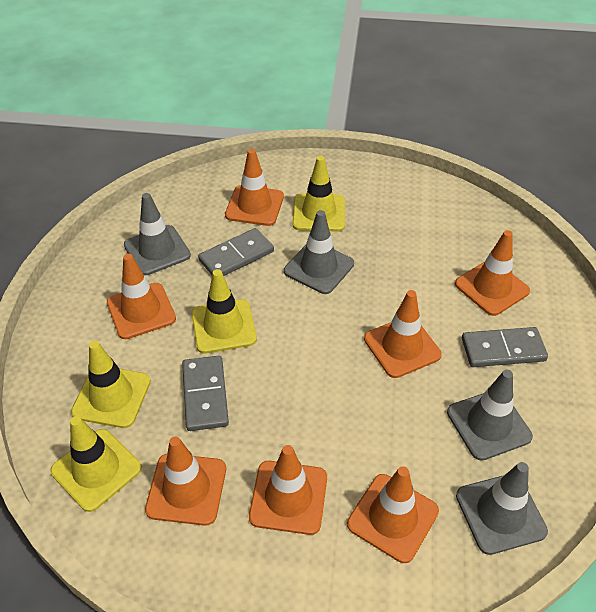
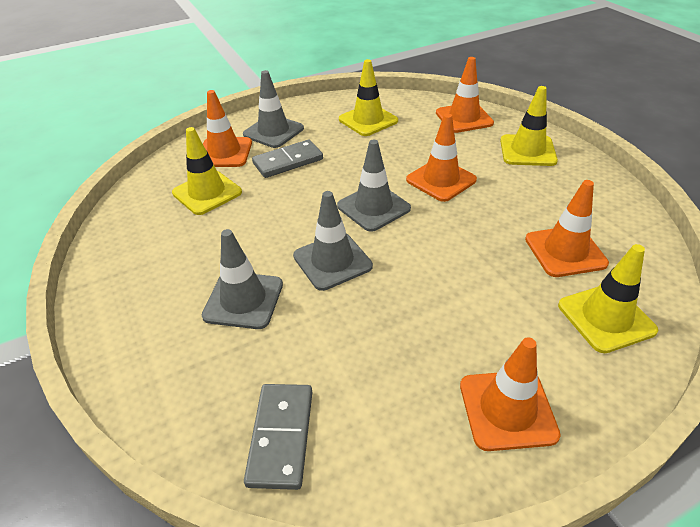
grey domino: 3 -> 2
orange traffic cone: 7 -> 5

